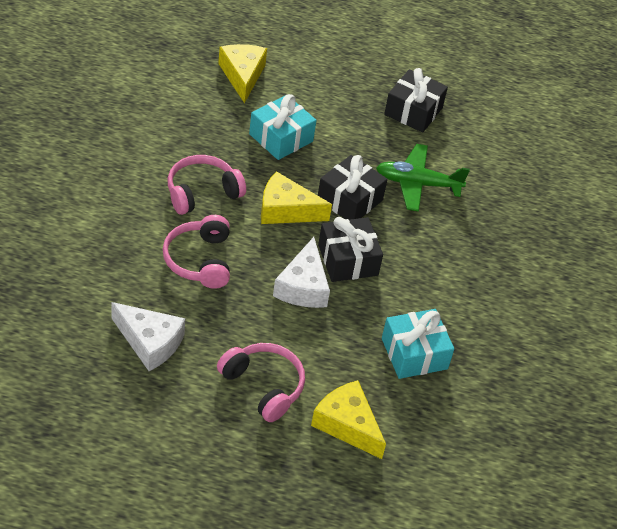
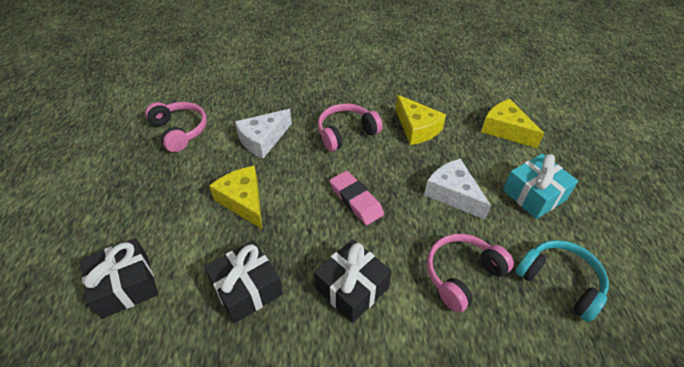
green plane: 1 -> 0
pink eraser: 0 -> 1
turquoise gift: 2 -> 1
turquoise headphones: 0 -> 1

